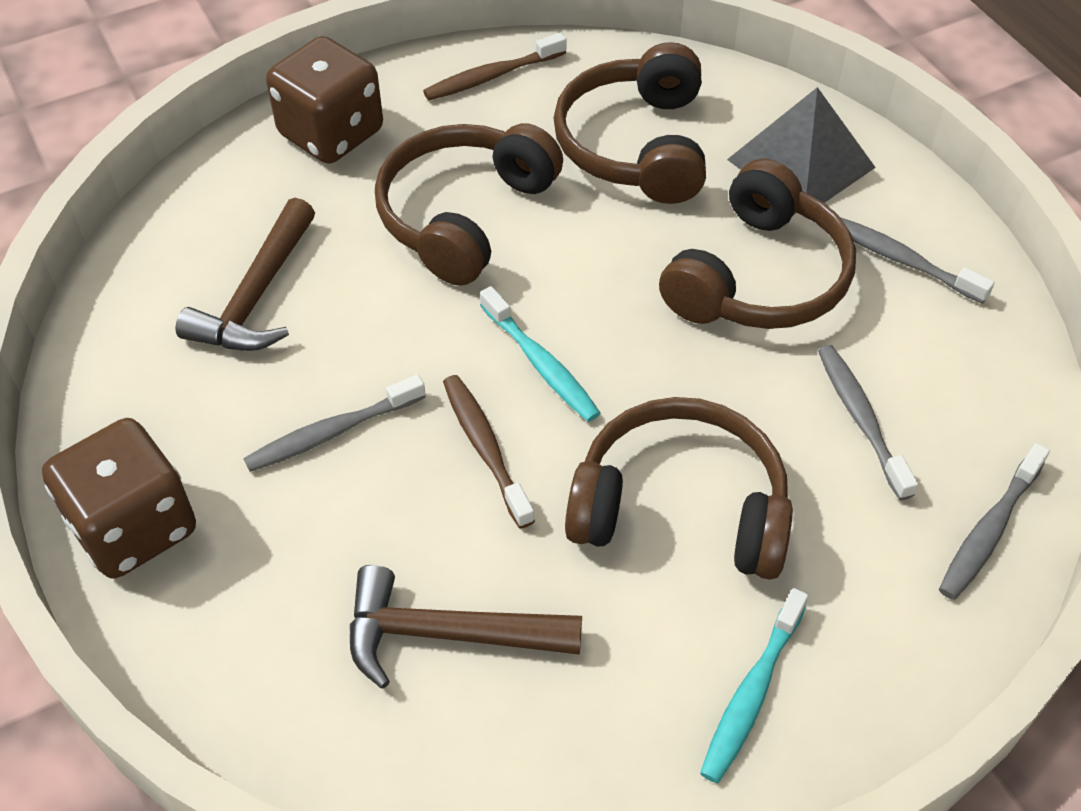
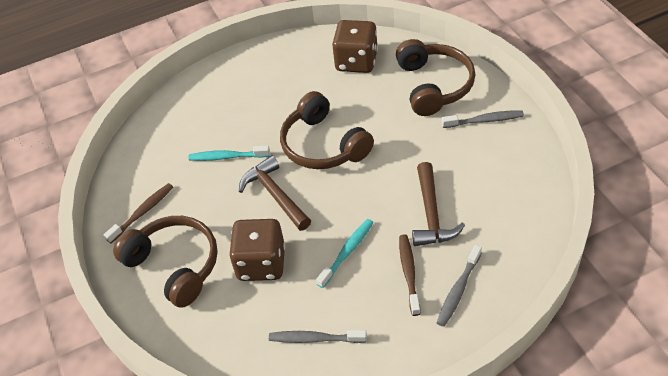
brown headphones: 4 -> 3
grey pyramid: 1 -> 0
grey toothbrush: 4 -> 3

